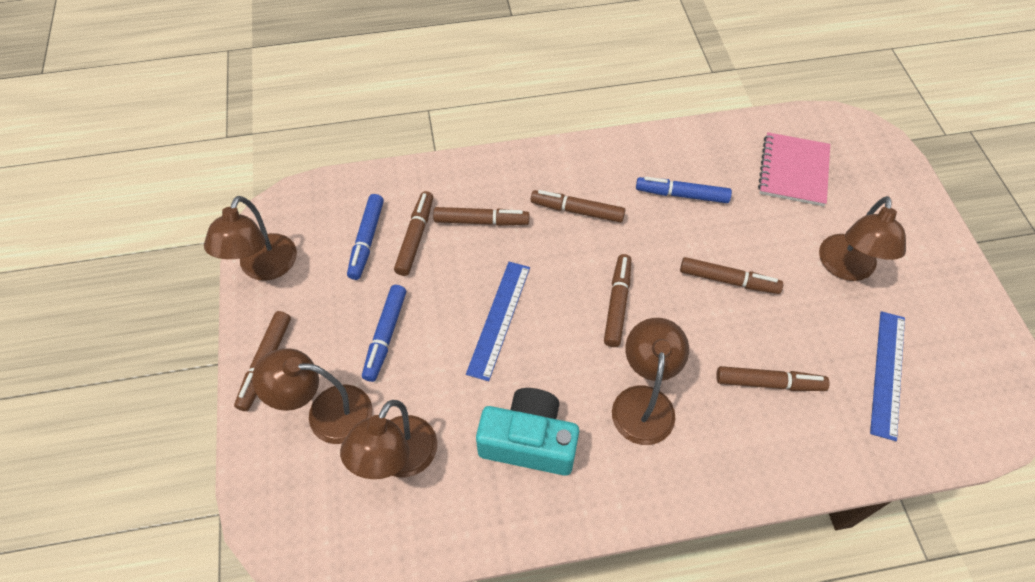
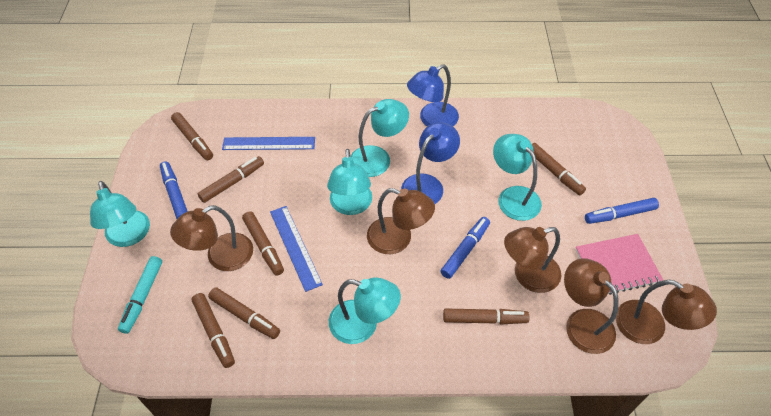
blue lamp: 0 -> 2
turquoise camera: 1 -> 0
turquoise lamp: 0 -> 5
turquoise marker: 0 -> 1

